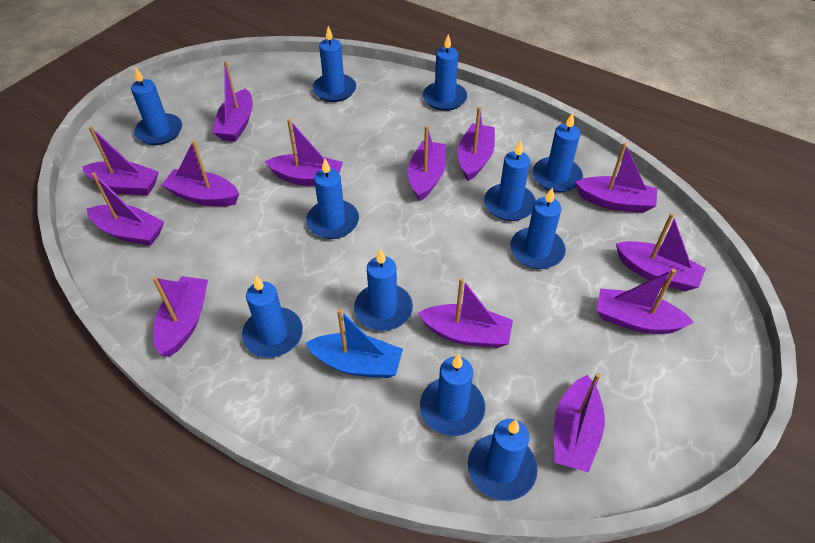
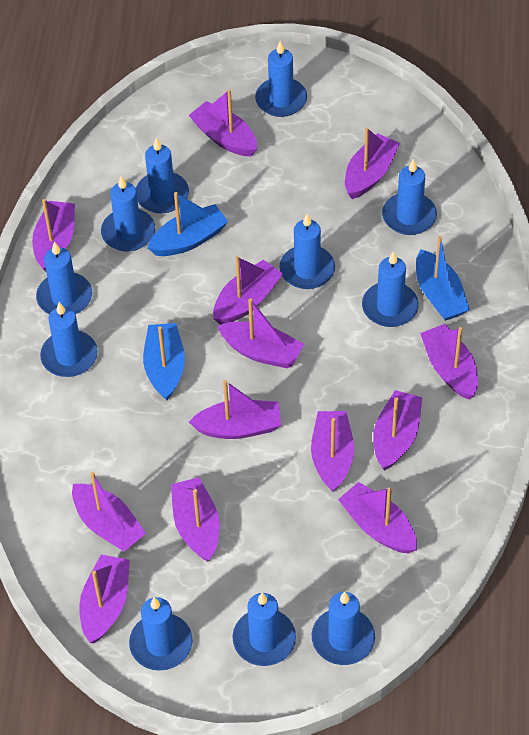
blue boat: 1 -> 3

